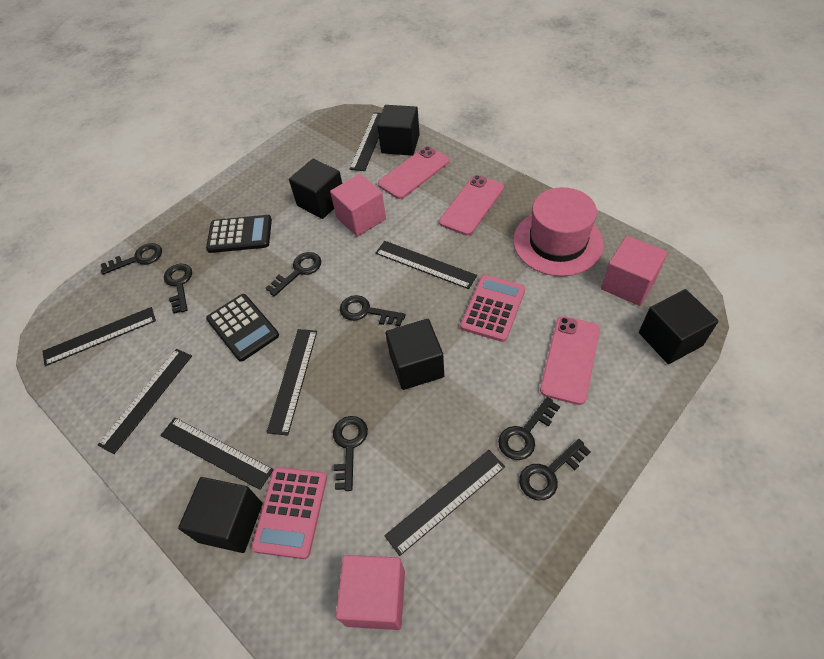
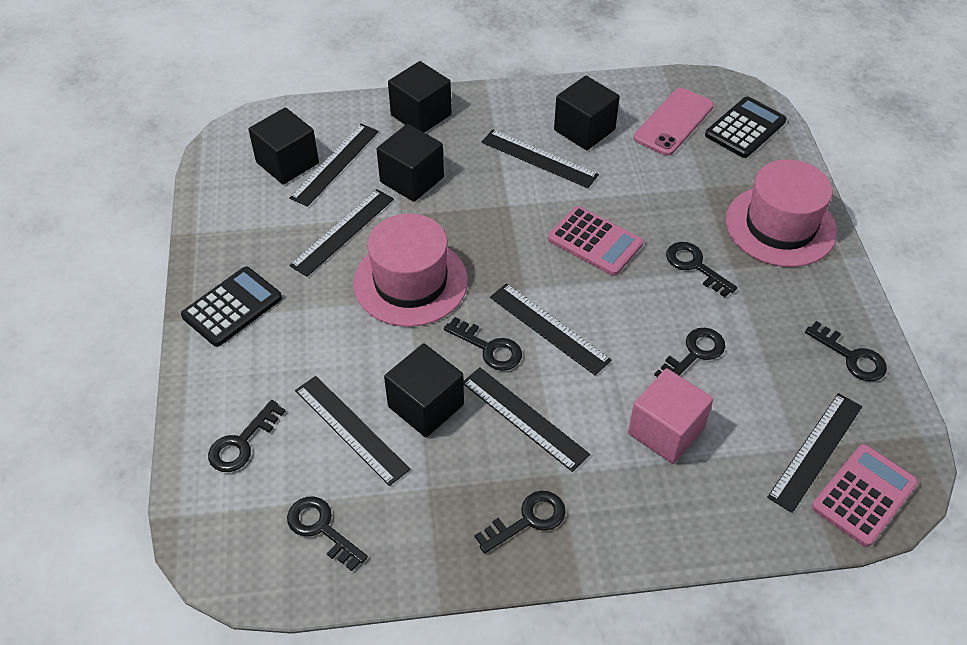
pink cube: 3 -> 1
pink hat: 1 -> 2
pink phone: 3 -> 1

